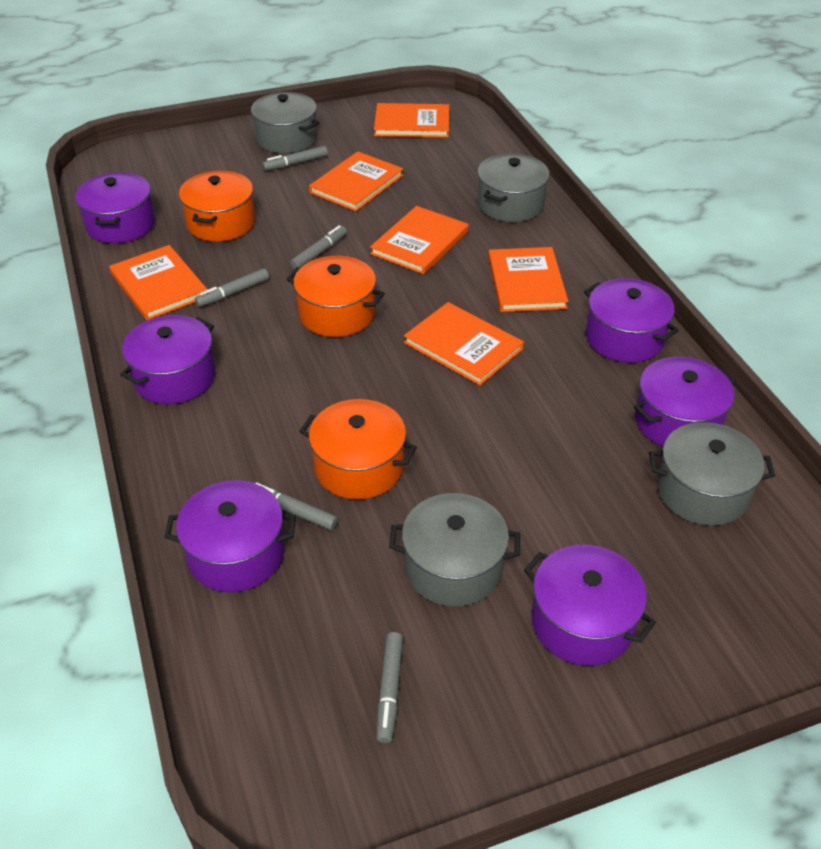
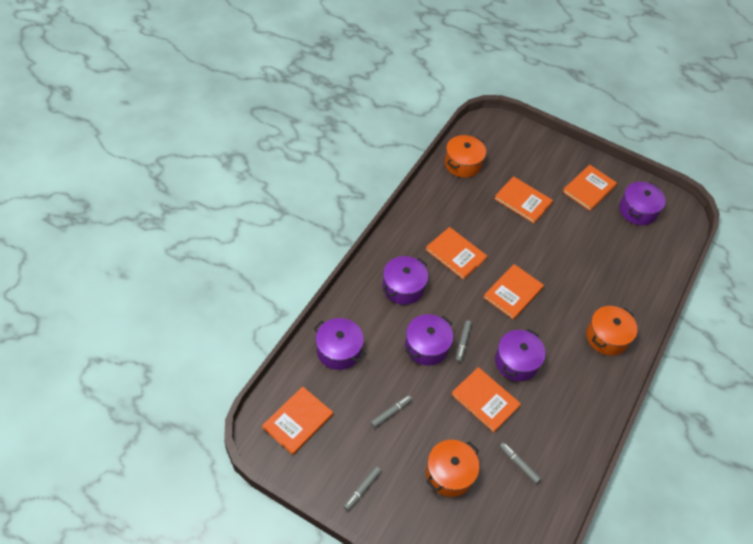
grey marker: 5 -> 4
grey pot: 4 -> 0
purple pot: 6 -> 5

